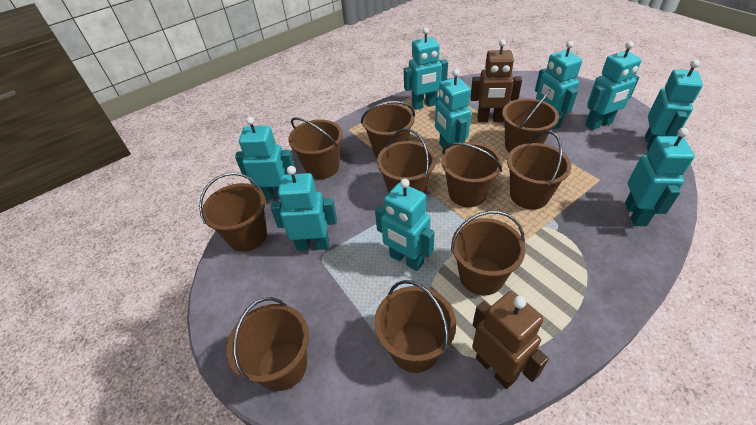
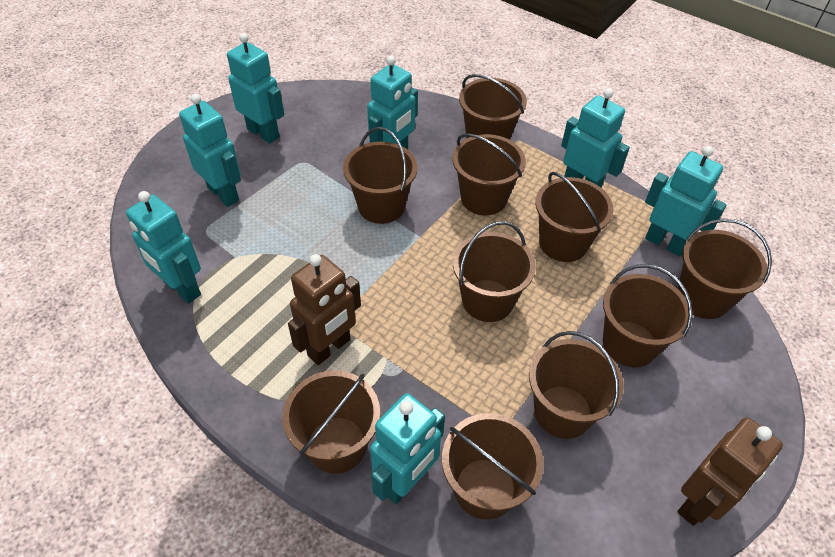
turquoise robot: 9 -> 7

